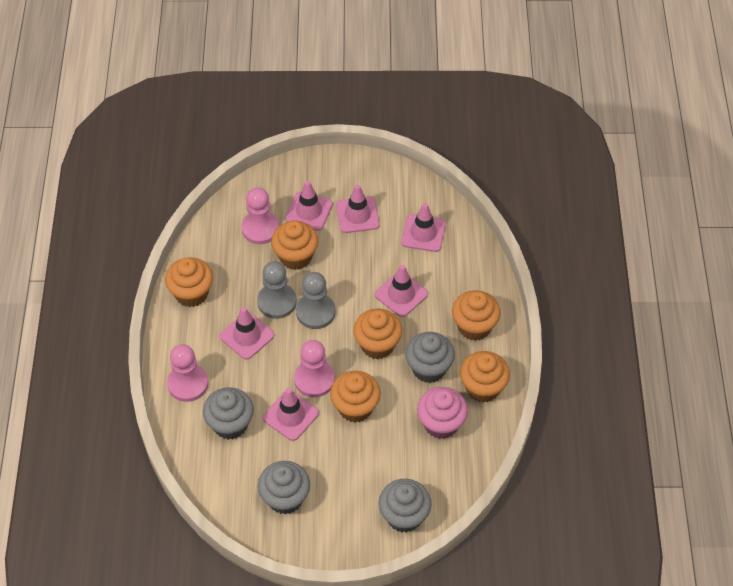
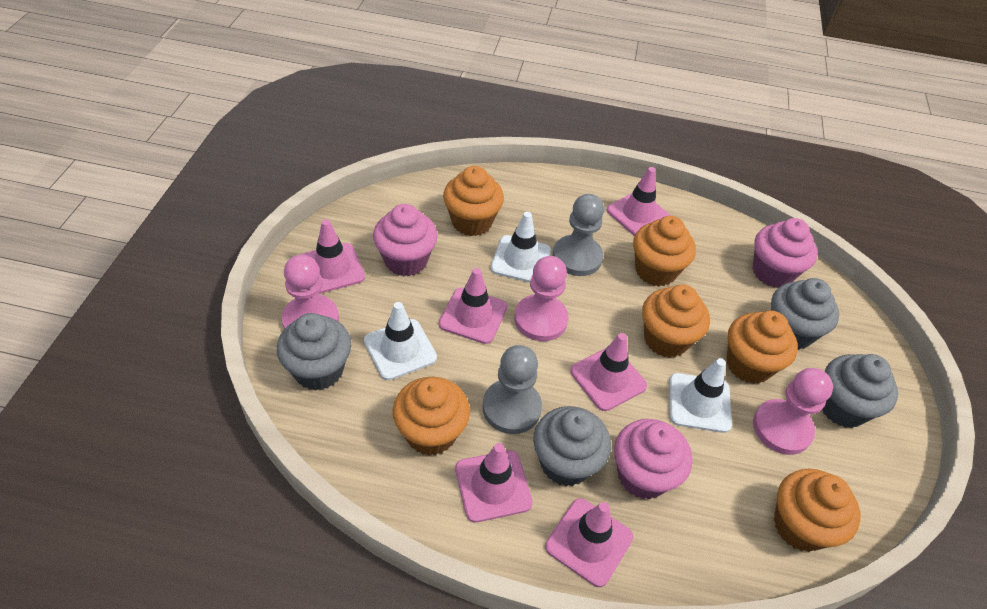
pink cupcake: 1 -> 3
white traffic cone: 0 -> 3

